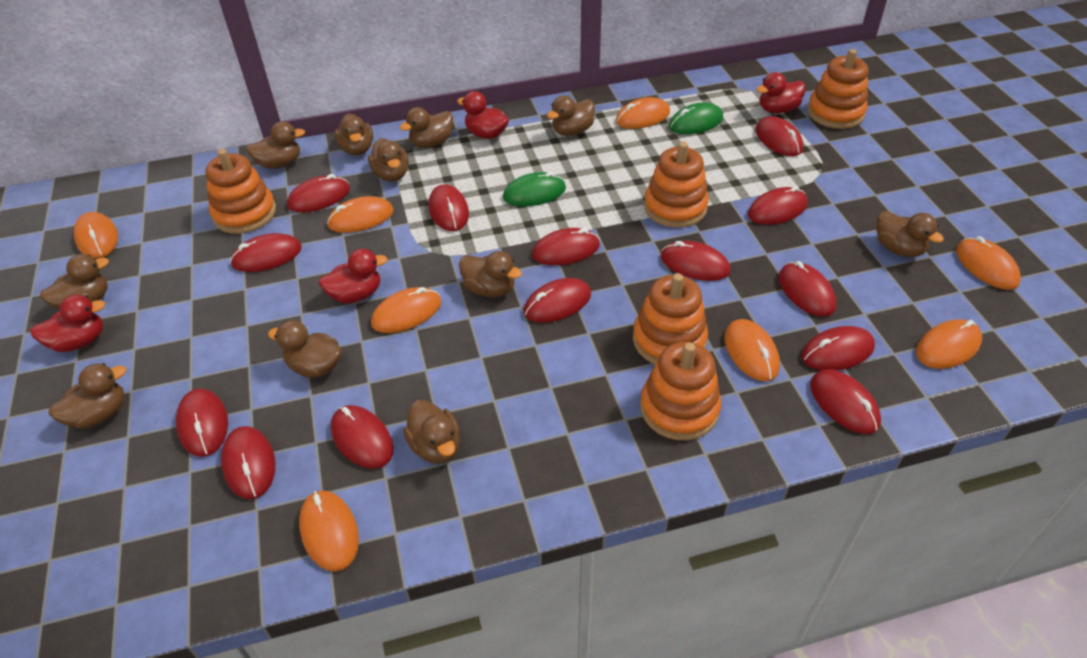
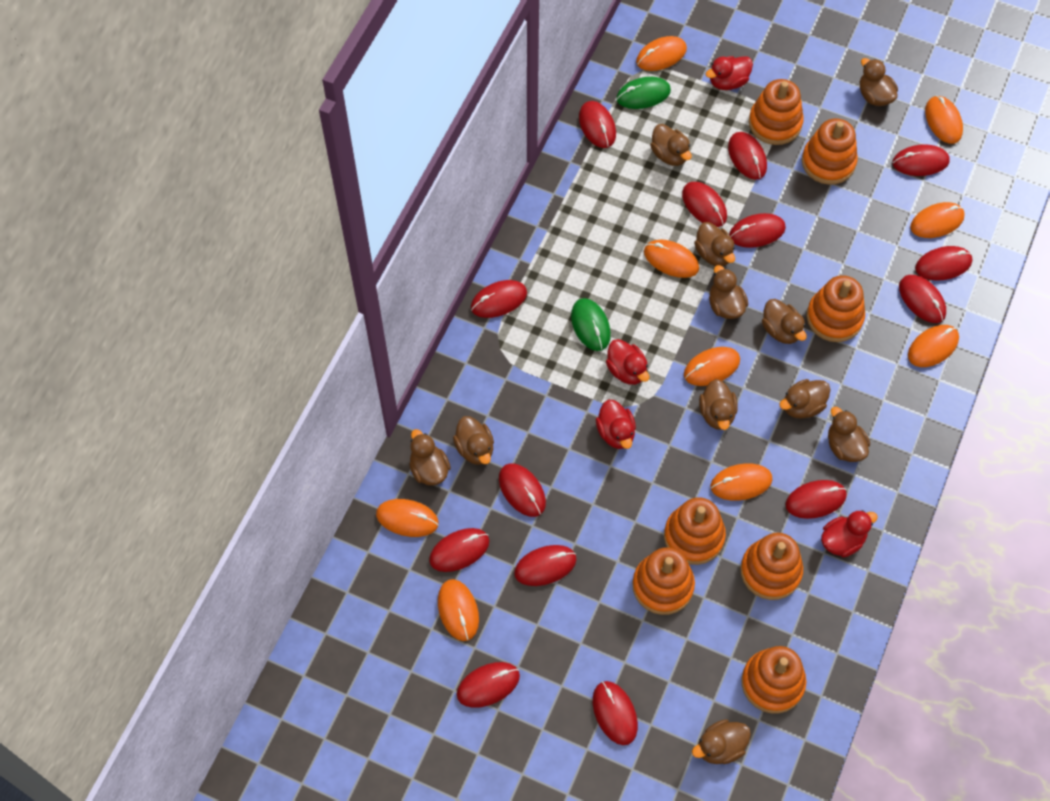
orange mouse: 8 -> 9
orange stacking toy: 5 -> 7

